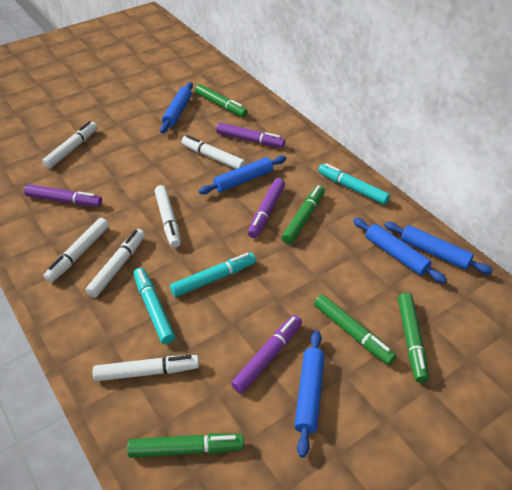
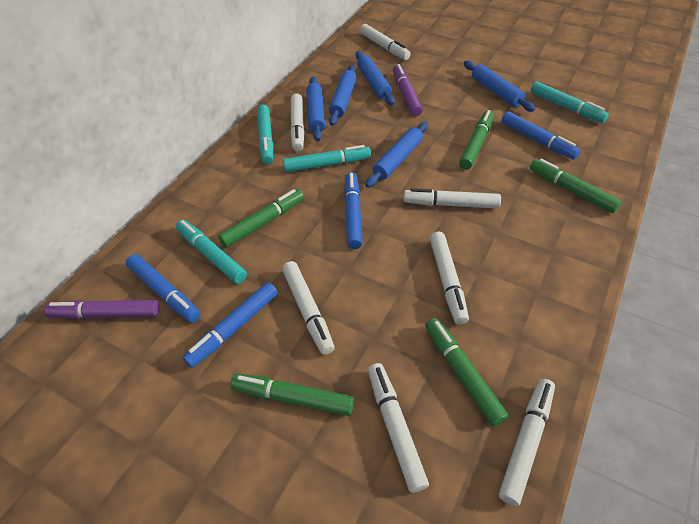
blue marker: 0 -> 4
purple marker: 4 -> 2
turquoise marker: 3 -> 4
white marker: 6 -> 7

